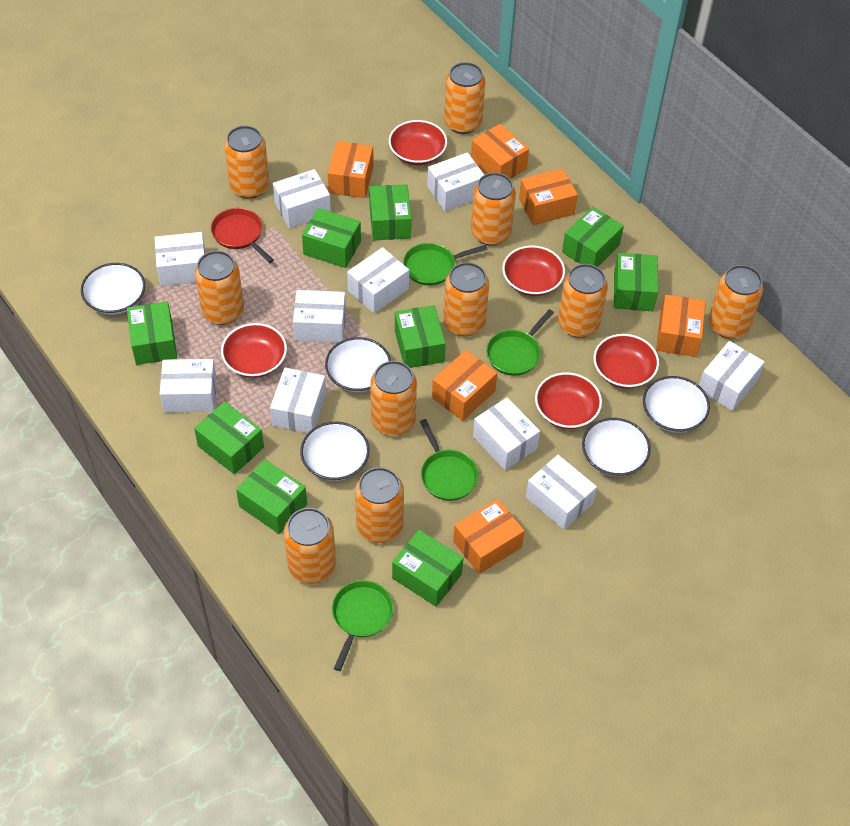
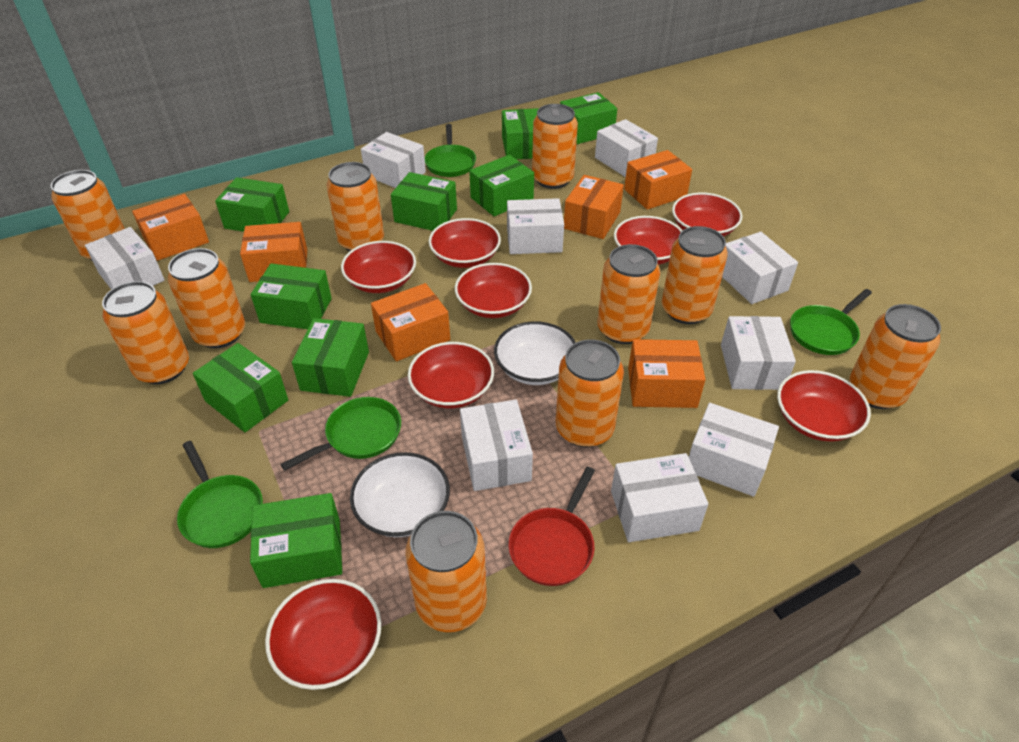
red bowl: 5 -> 8
white bowl: 5 -> 2
white box: 10 -> 9

